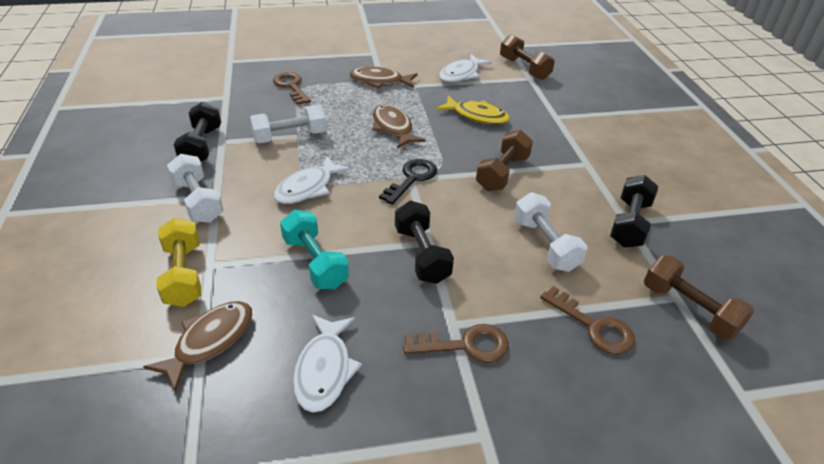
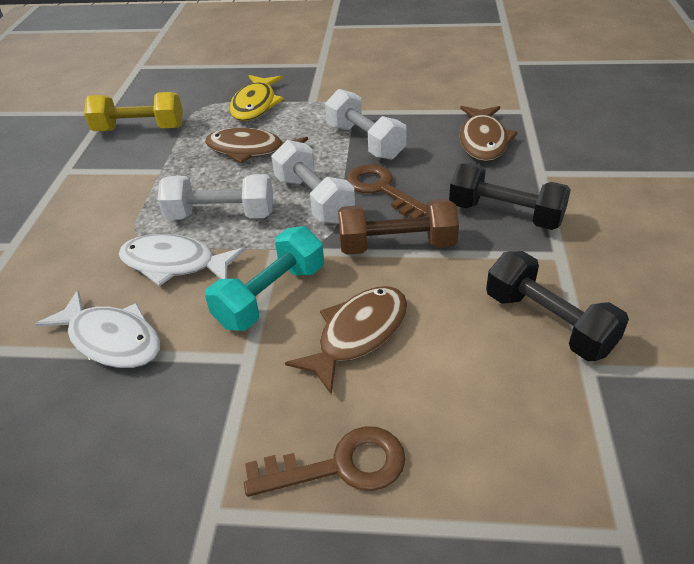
black dumbbell: 3 -> 2
black key: 1 -> 0
brown dumbbell: 3 -> 1
brown key: 3 -> 2
white fish: 3 -> 2

